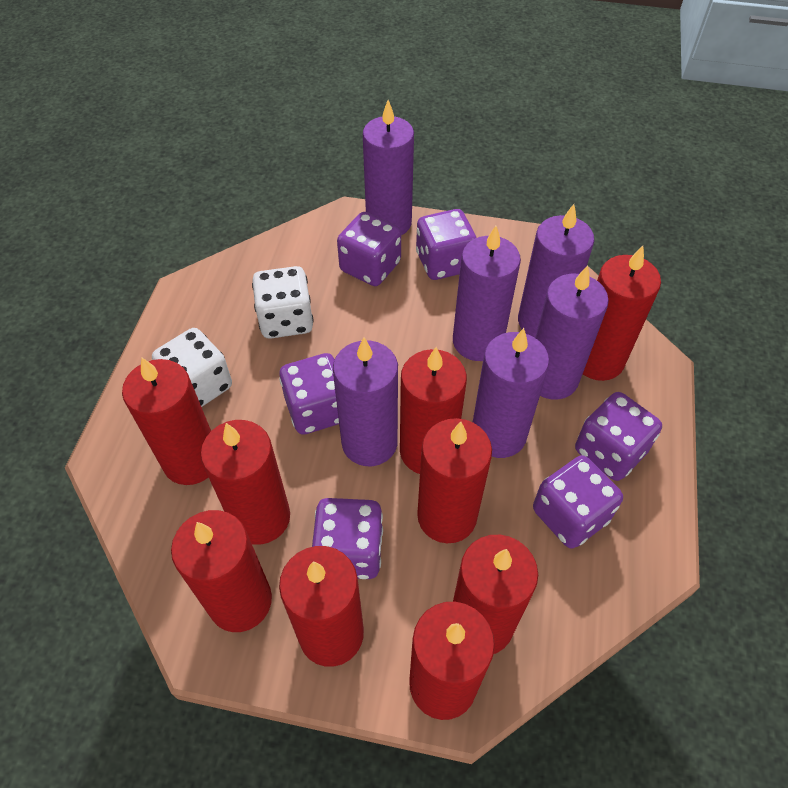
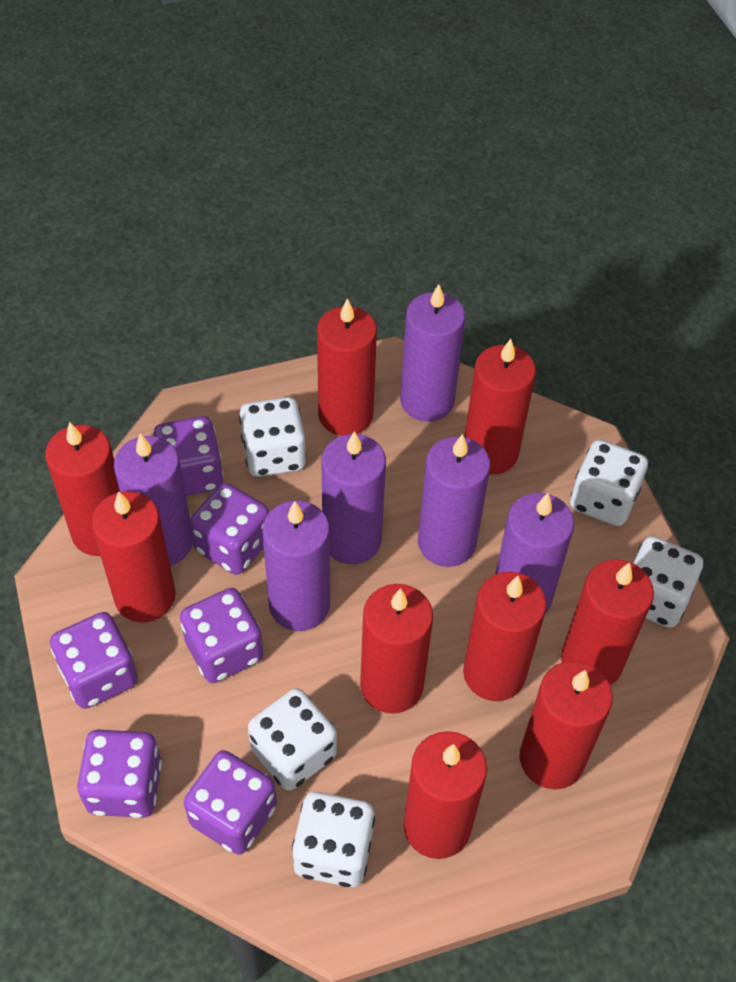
white dice: 2 -> 5

